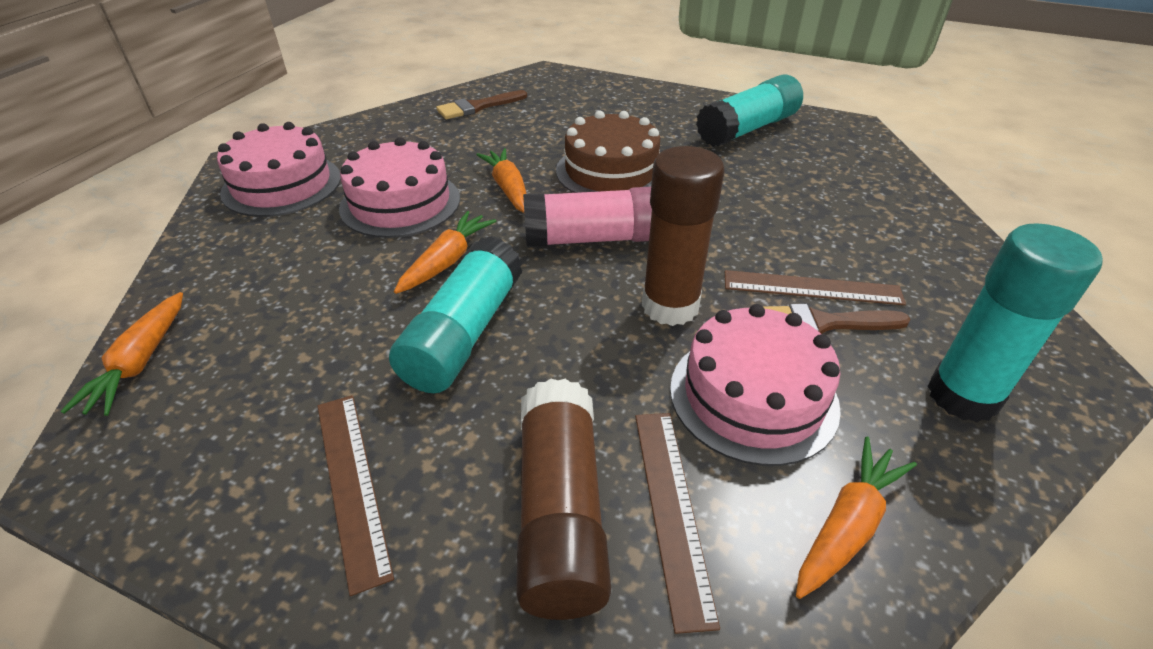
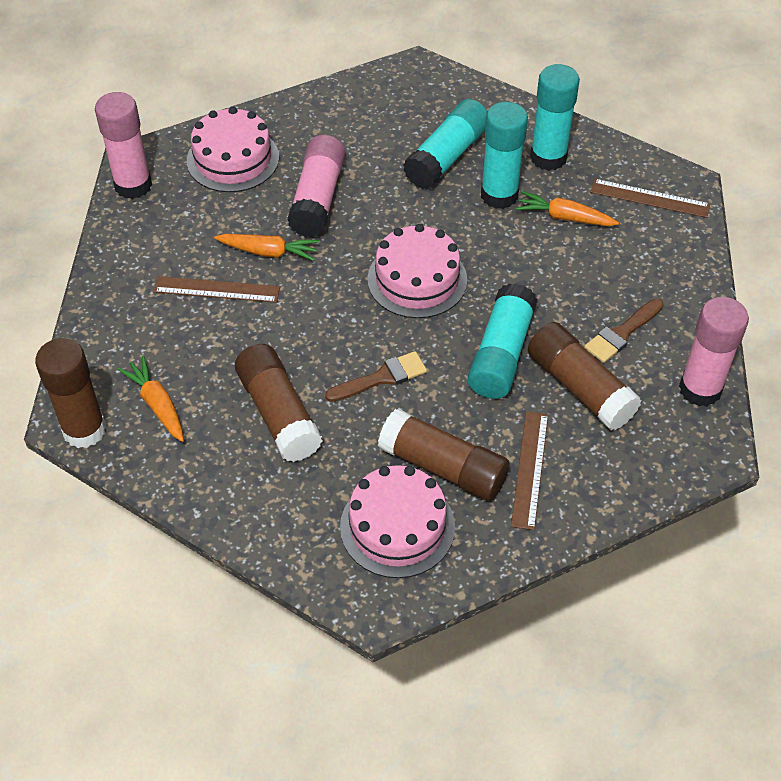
brown cake: 1 -> 0
brown glue stick: 2 -> 4
orange carrot: 4 -> 3
pink glue stick: 1 -> 3
turquoise glue stick: 3 -> 4

